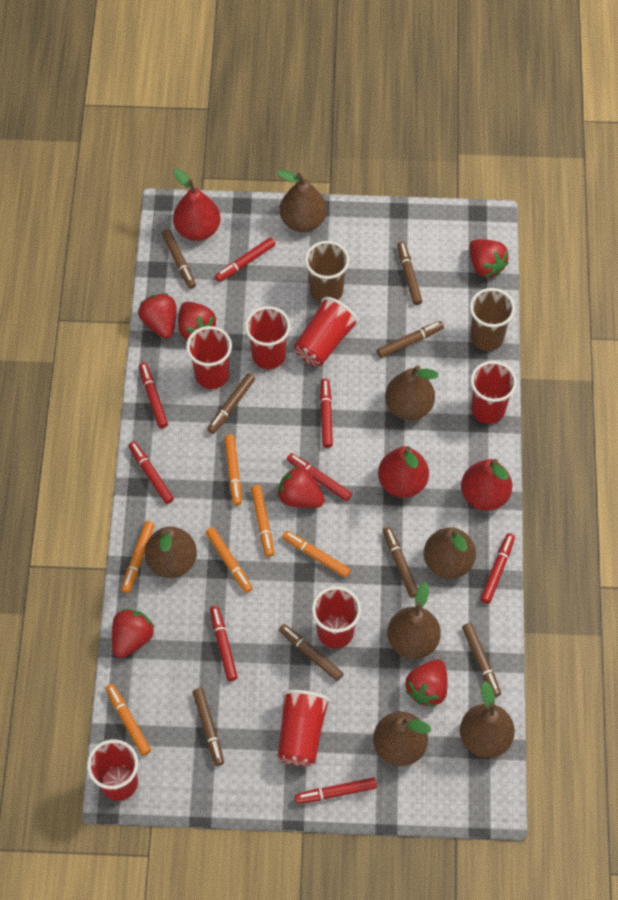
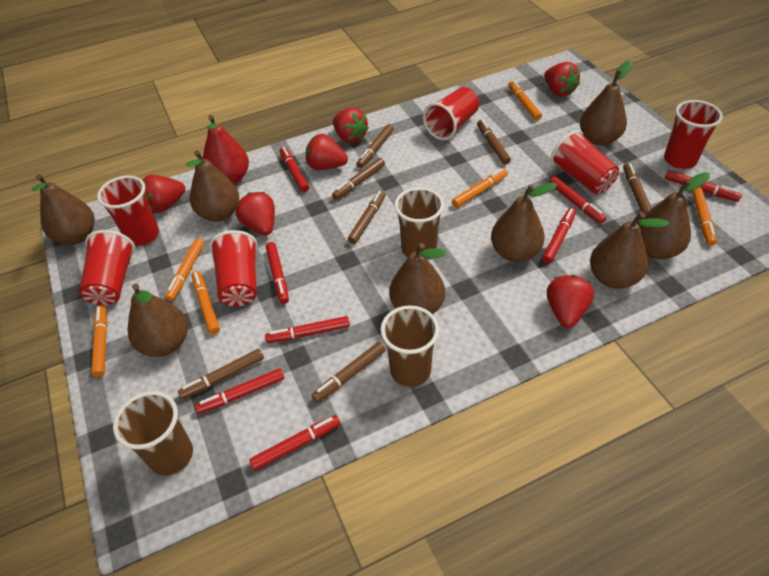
brown cup: 2 -> 3
brown marker: 8 -> 7
brown pear: 7 -> 8
red cup: 7 -> 6
red pear: 3 -> 1

